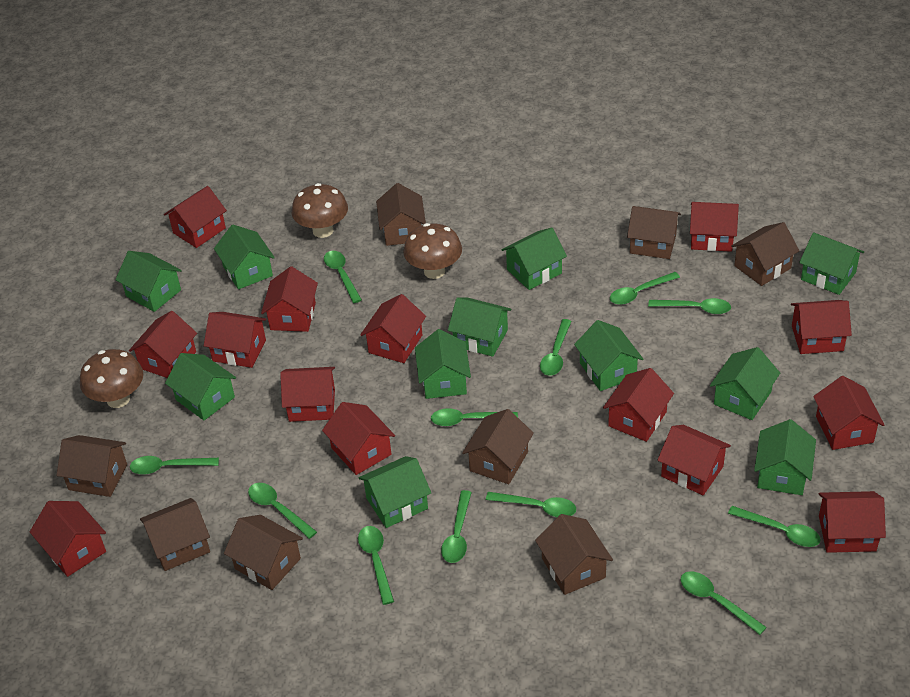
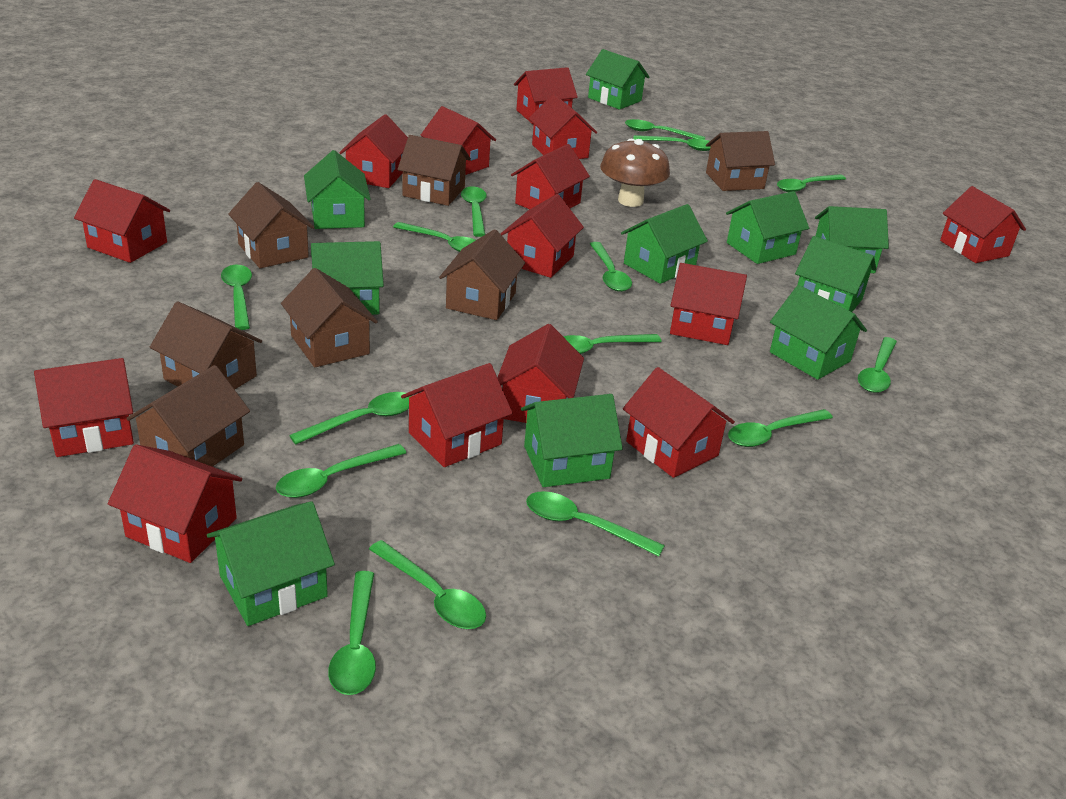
brown house: 8 -> 7
brown mushroom: 3 -> 1
green house: 11 -> 10
green spoon: 12 -> 15

